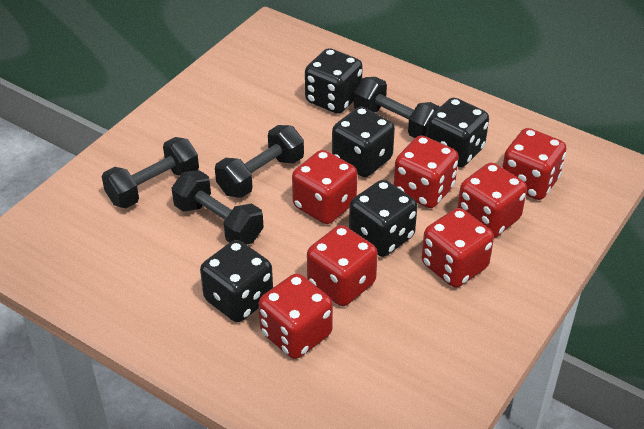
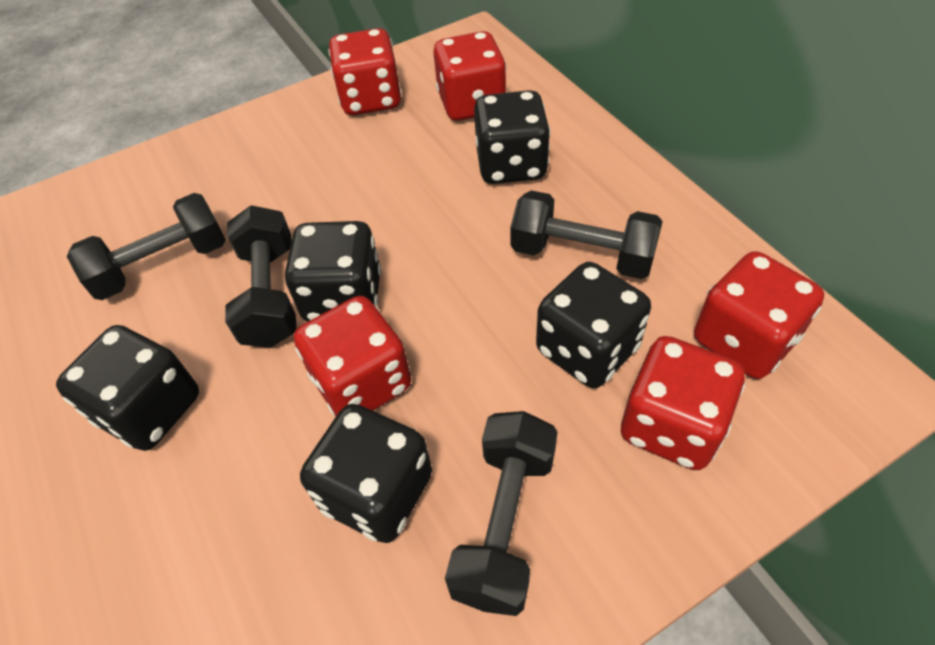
red dice: 7 -> 5

